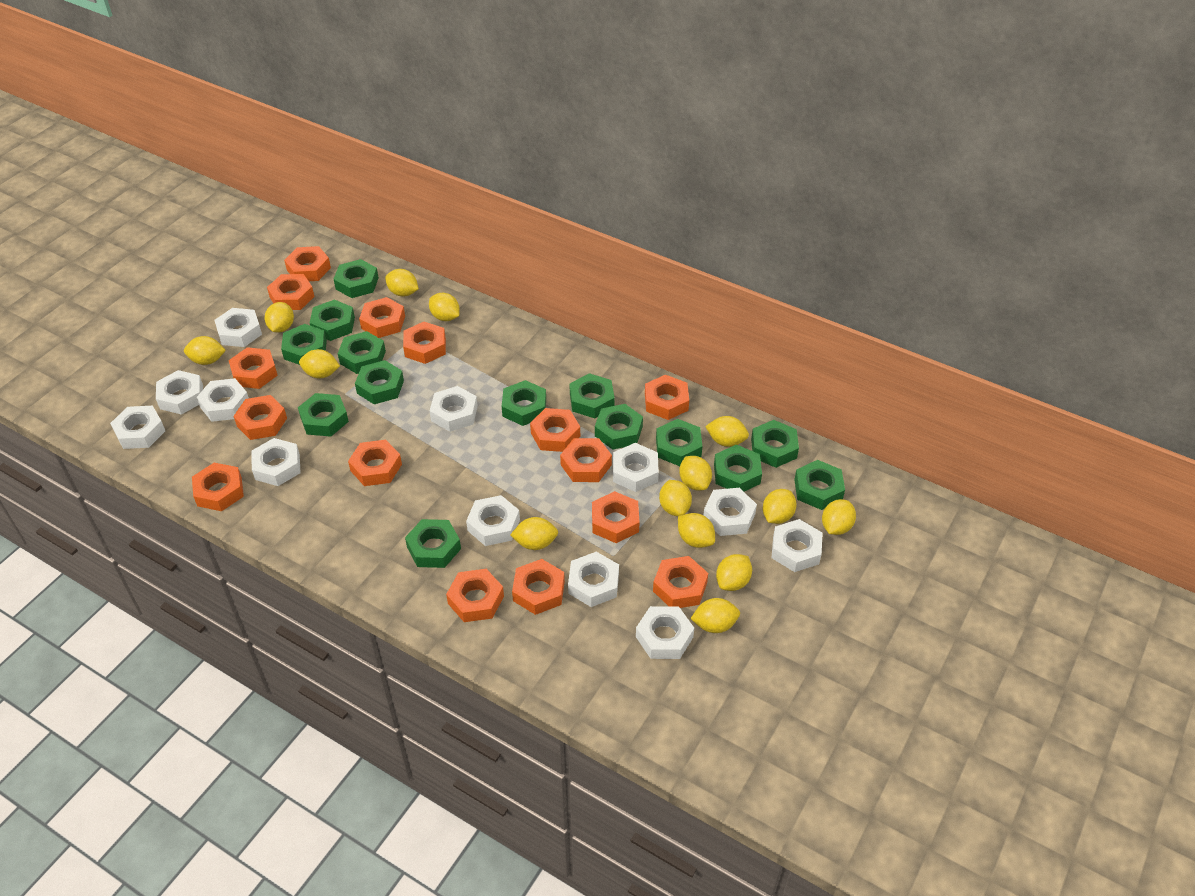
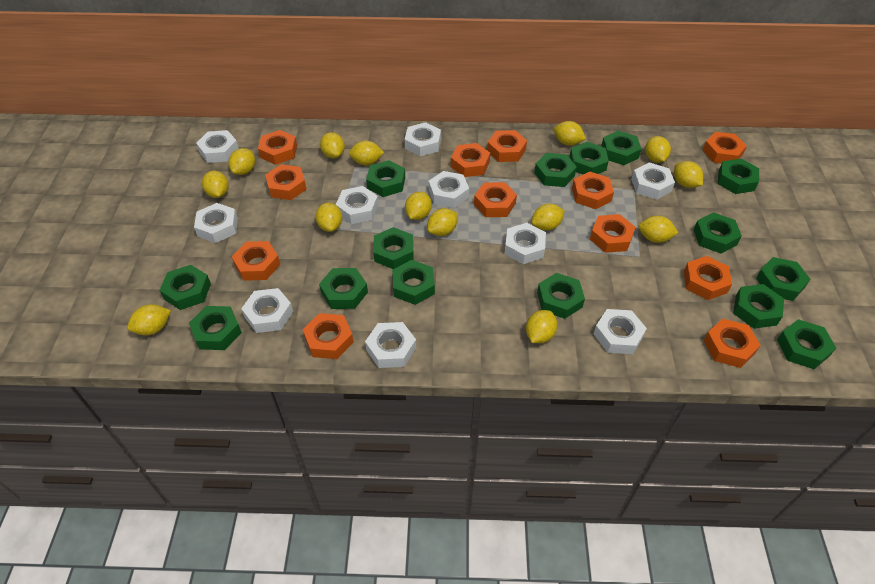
green nut: 14 -> 15
orange nut: 15 -> 12
white nut: 12 -> 10

